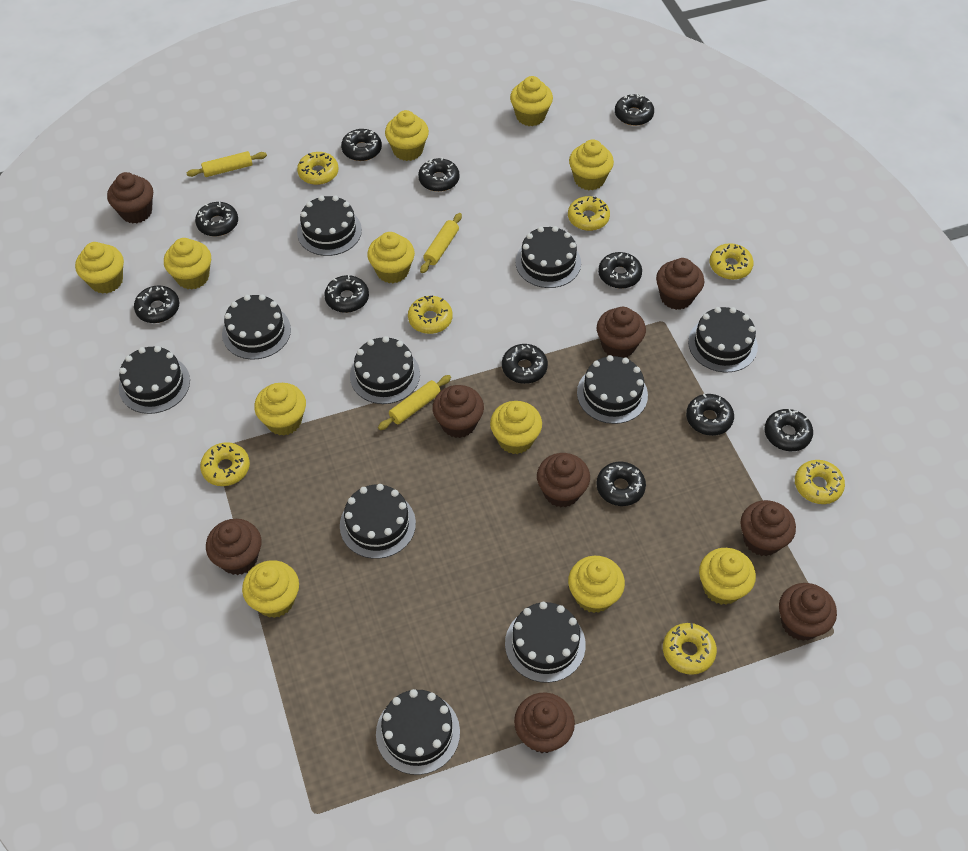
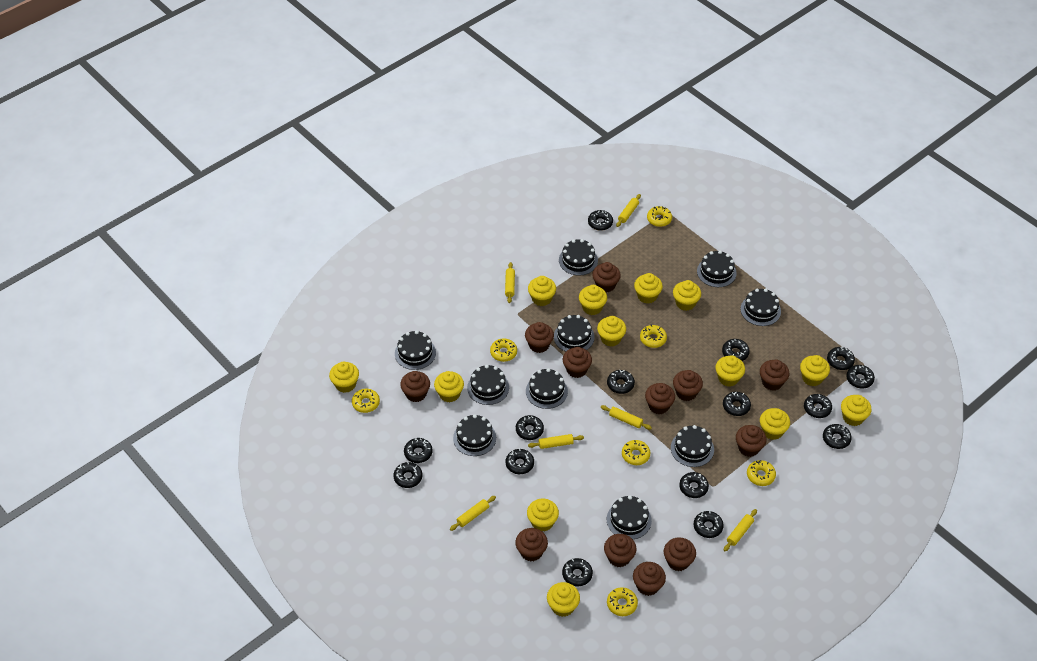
black donut: 11 -> 15
brown cupcake: 9 -> 12
yellow cupcake: 11 -> 13
yellow rolling pin: 3 -> 6

